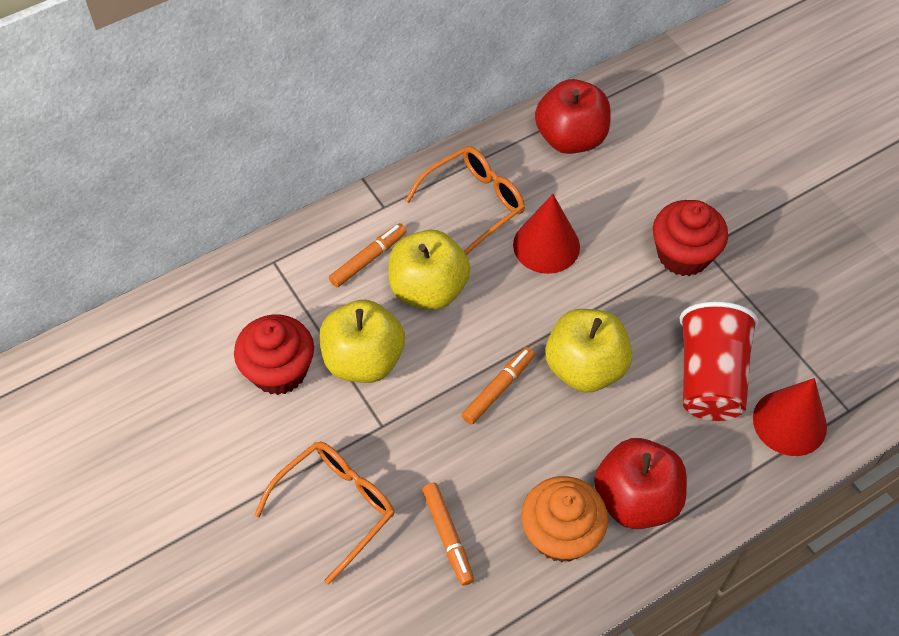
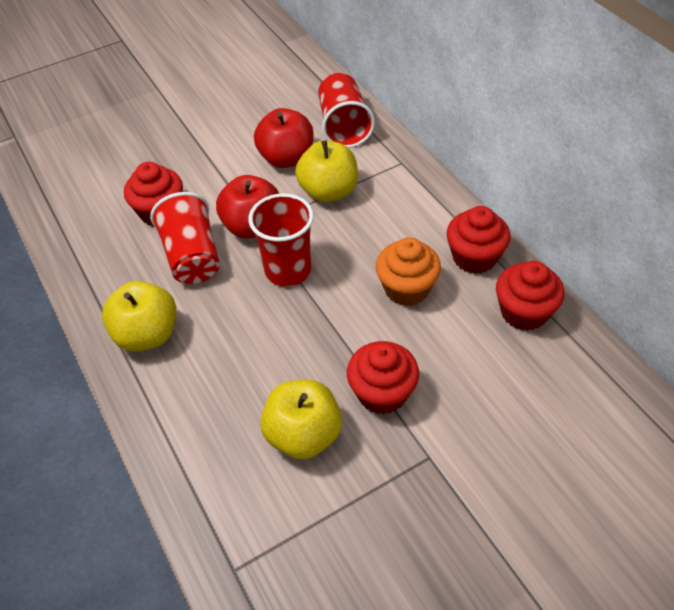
orange glasses: 2 -> 0
orange marker: 3 -> 0
red cone: 2 -> 0
red cup: 1 -> 3
red cupcake: 2 -> 4

